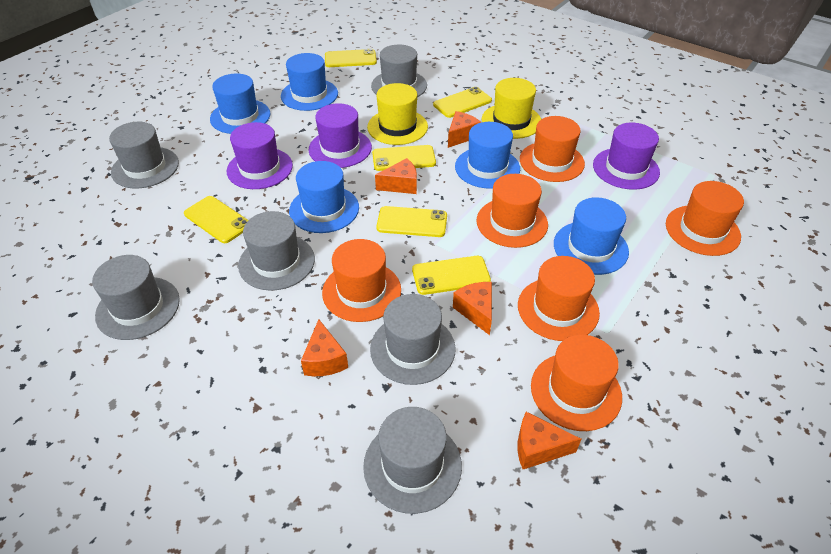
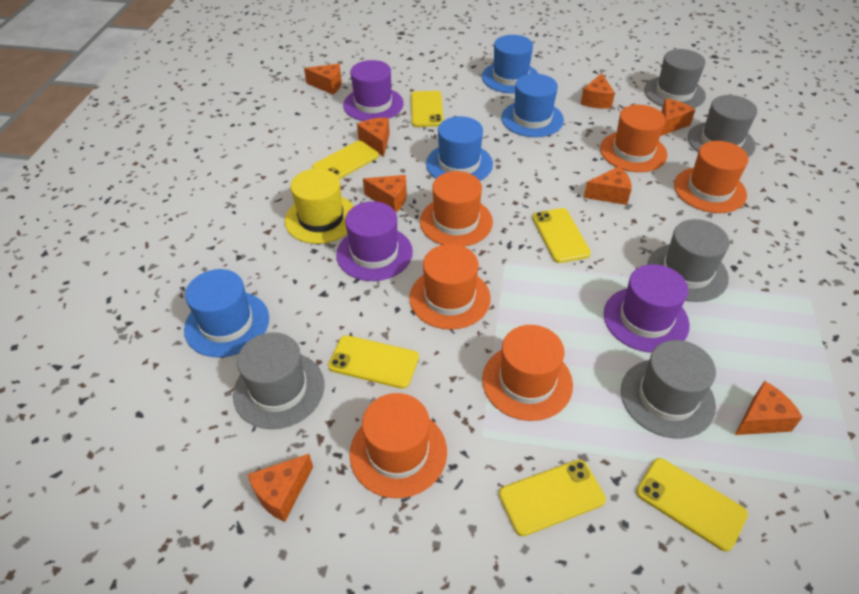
blue hat: 5 -> 4
grey hat: 6 -> 5
orange cheese: 5 -> 8
yellow hat: 2 -> 1

